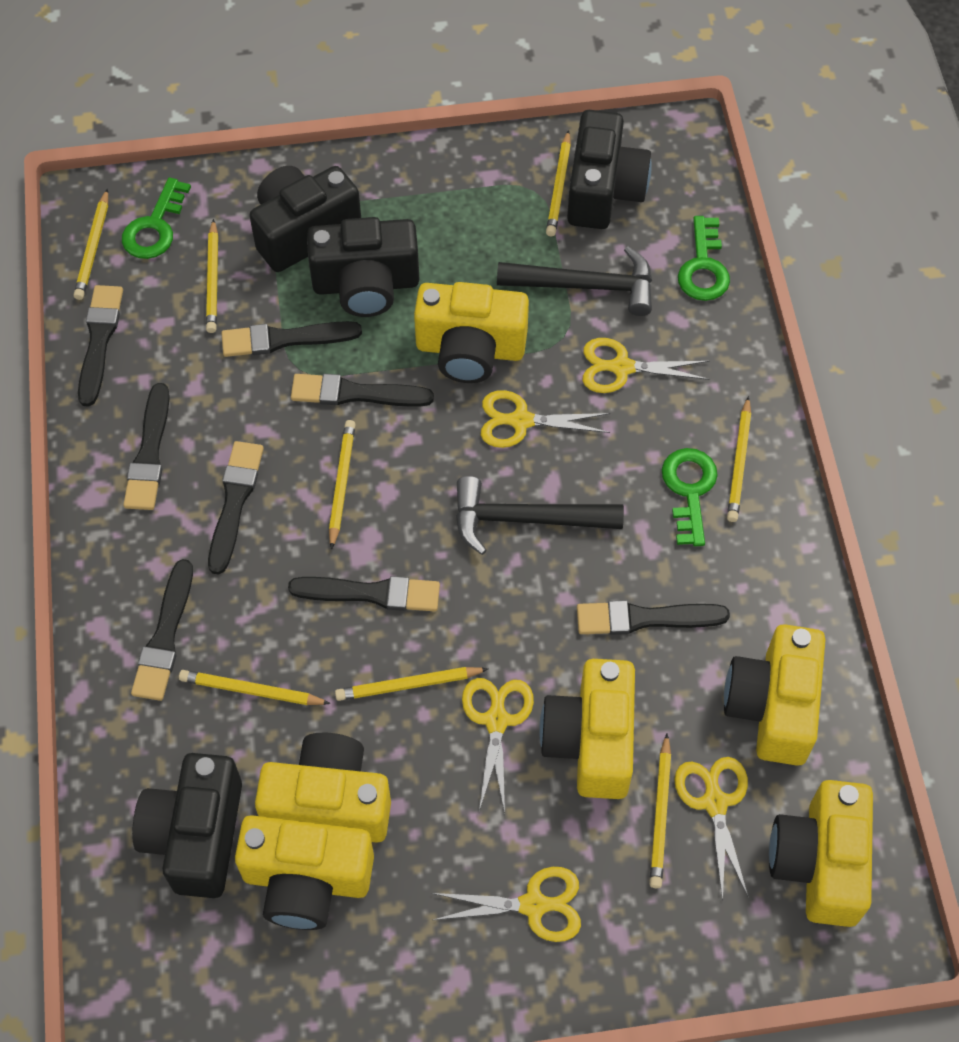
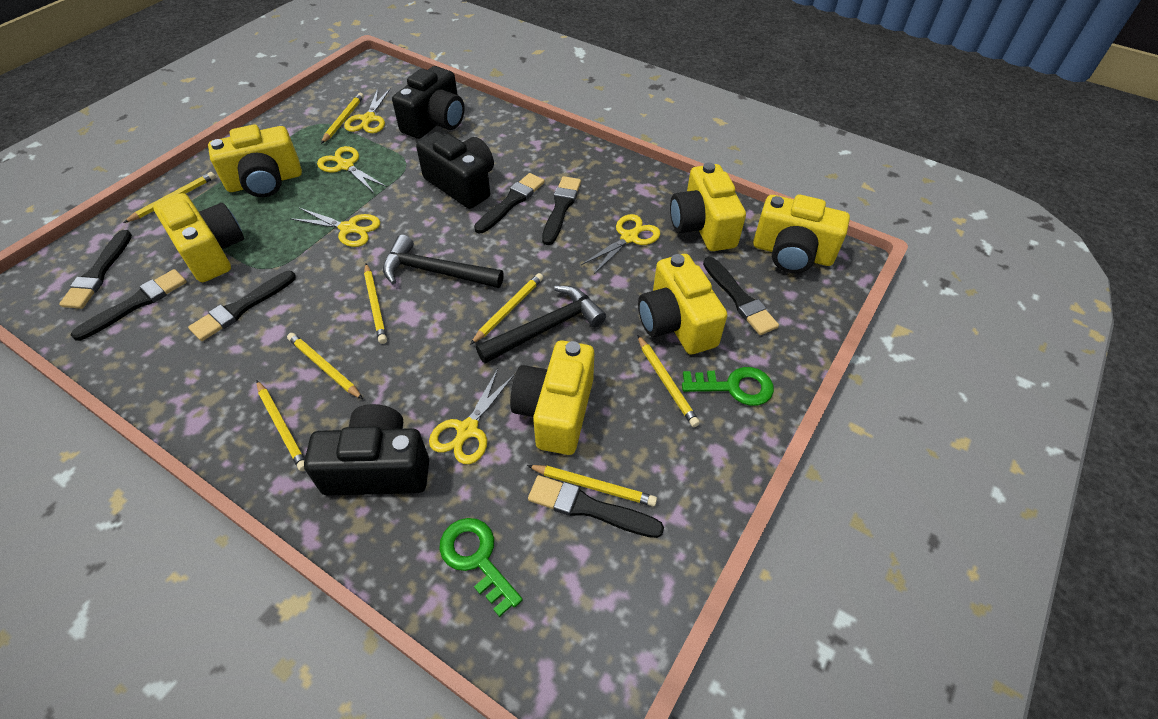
black brush: 8 -> 7
black camera: 4 -> 3
green key: 3 -> 2

